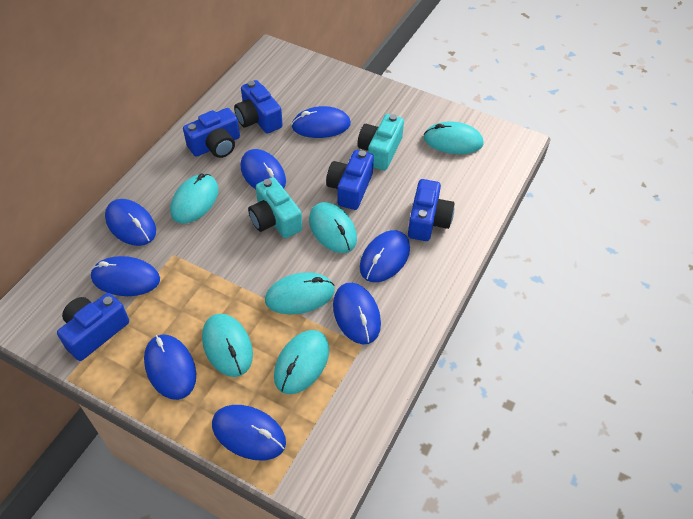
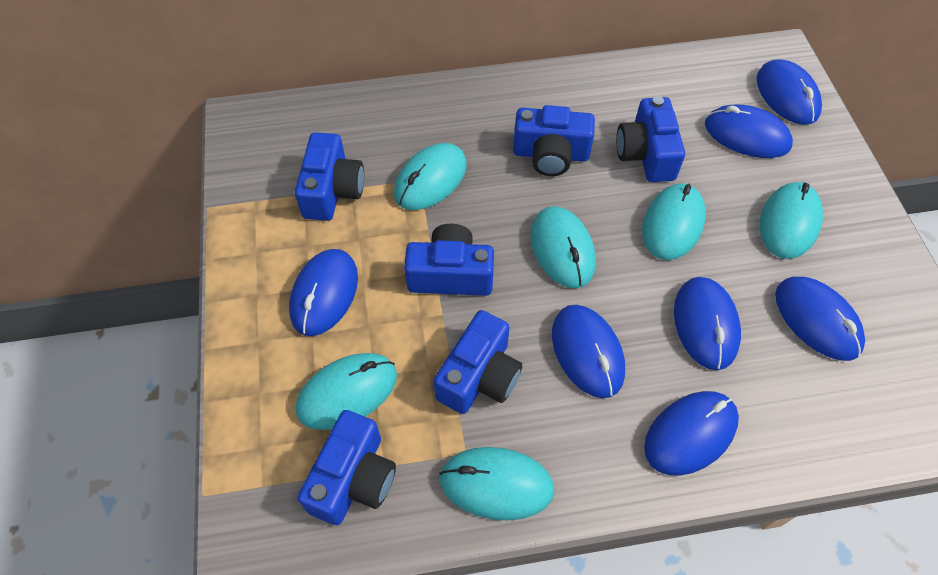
blue camera: 5 -> 6
blue mouse: 8 -> 7
turquoise camera: 2 -> 0

